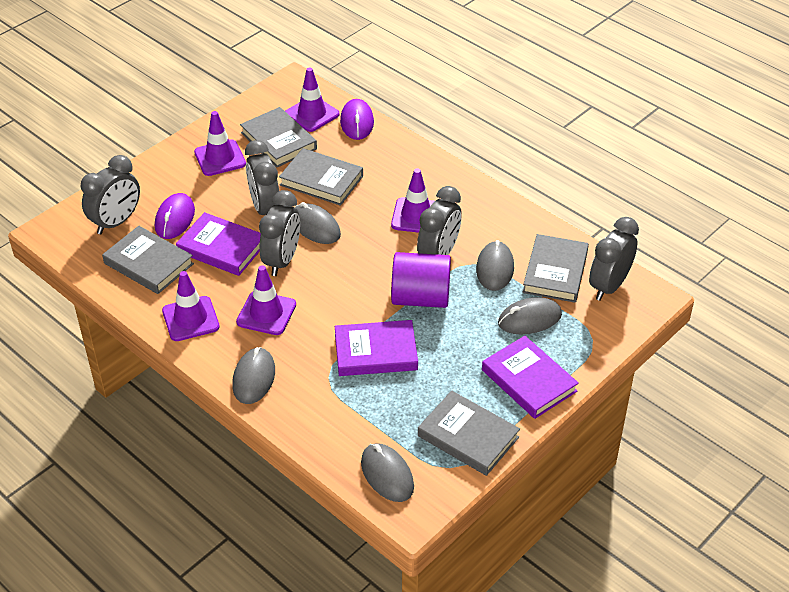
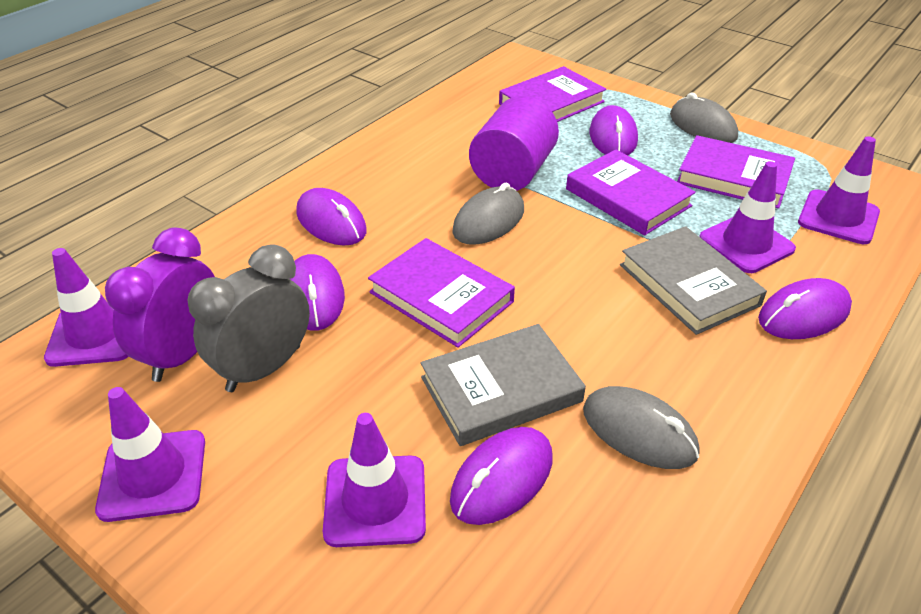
grey book: 5 -> 2
grey clock: 5 -> 1
grey mouse: 5 -> 3
purple book: 3 -> 4
purple clock: 0 -> 1
purple mouse: 2 -> 5

